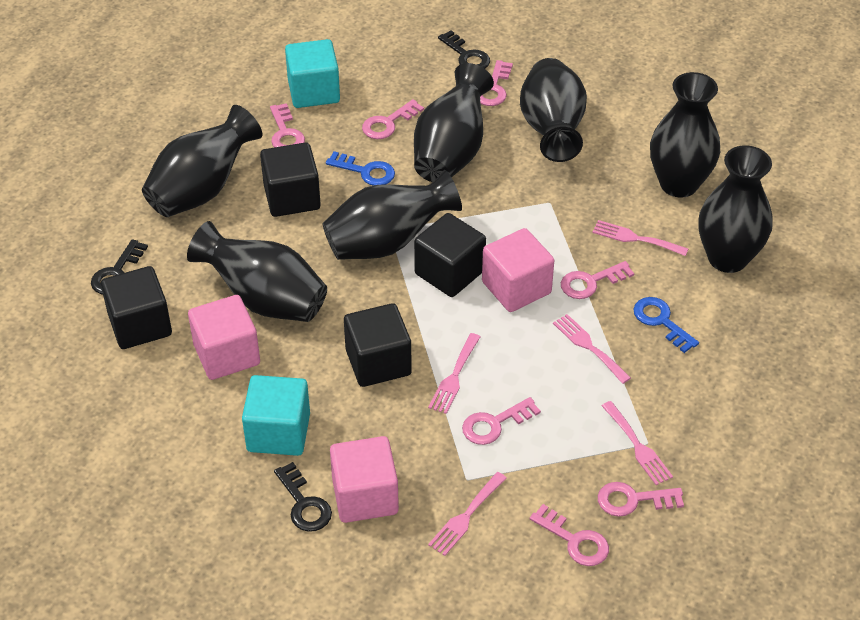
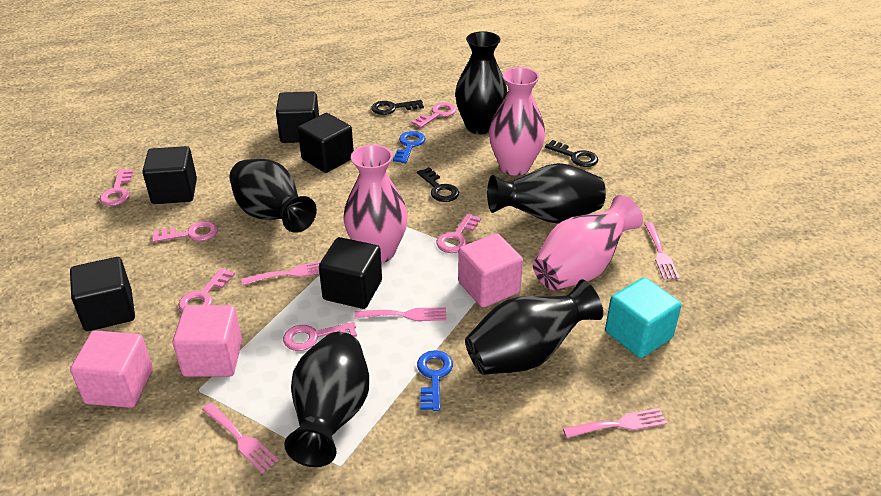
black cube: 4 -> 5
black vase: 7 -> 5
pink key: 7 -> 6
pink vase: 0 -> 3
turquoise cube: 2 -> 1

